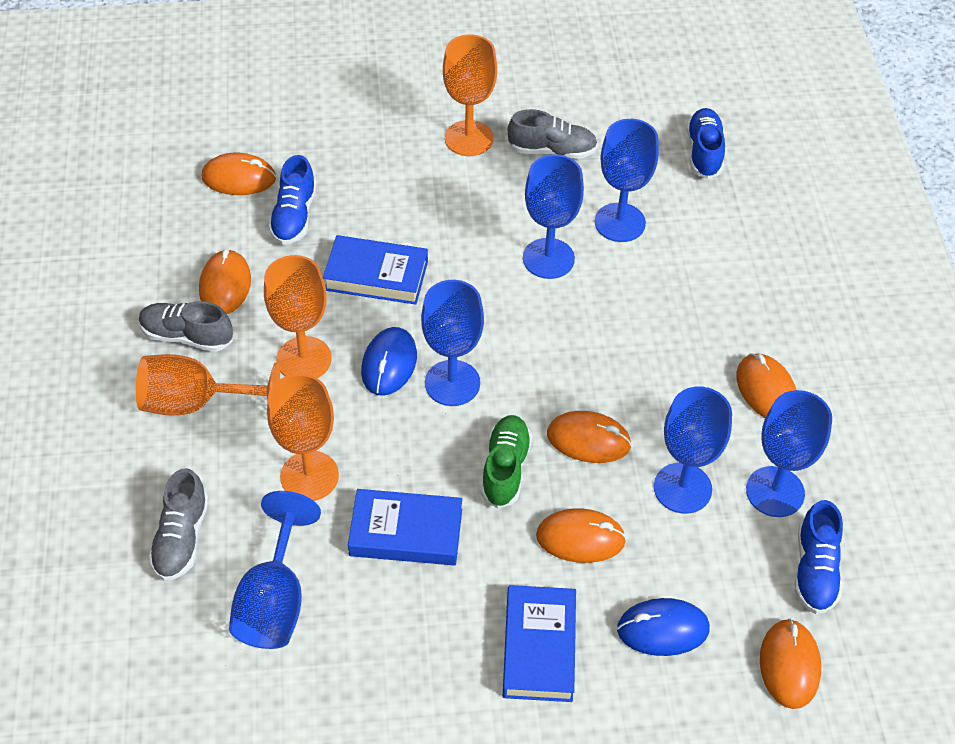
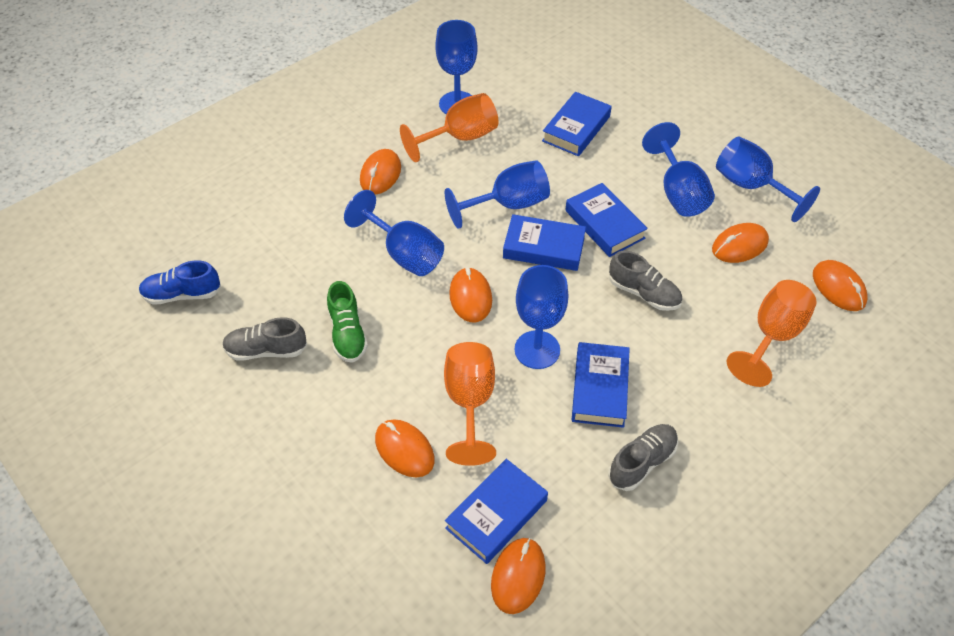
blue book: 3 -> 5
blue mouse: 2 -> 0
blue shoe: 3 -> 1
orange goblet: 4 -> 3

